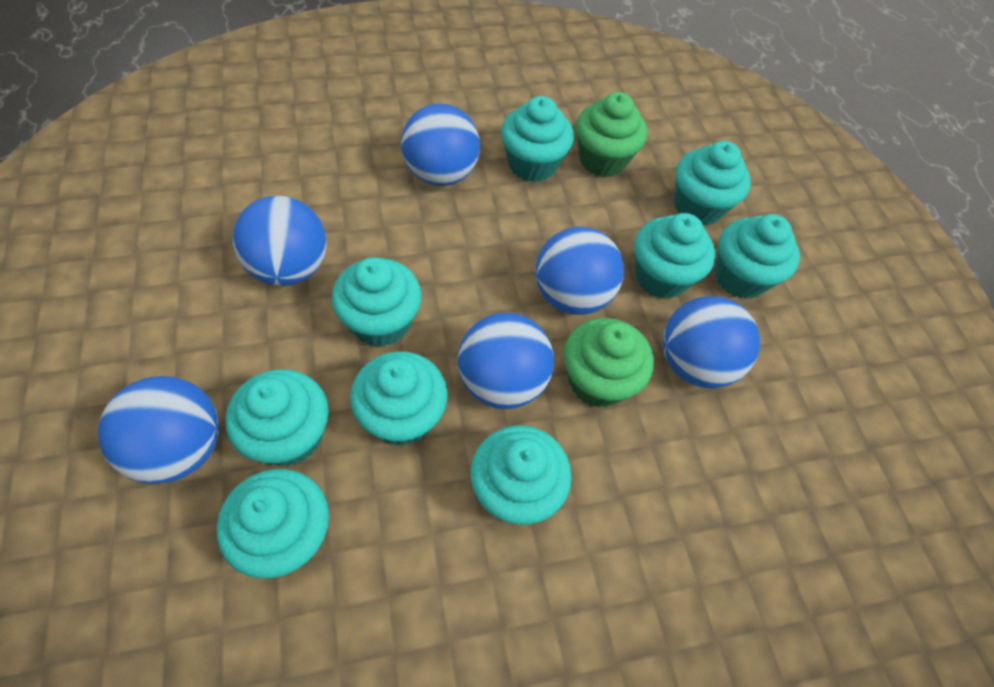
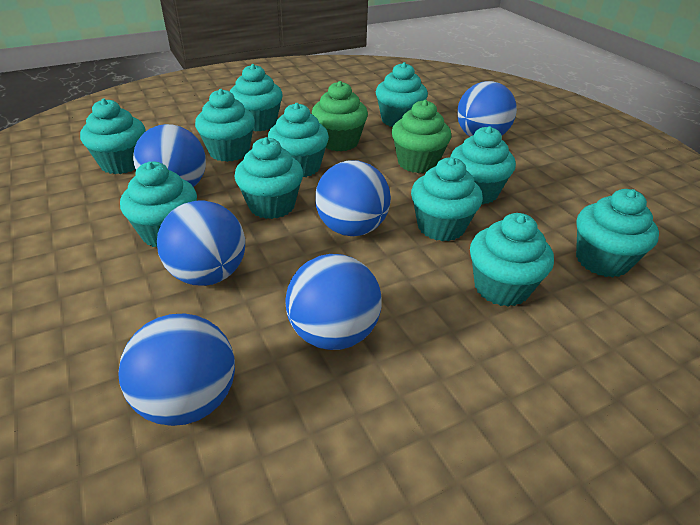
turquoise cupcake: 9 -> 11

